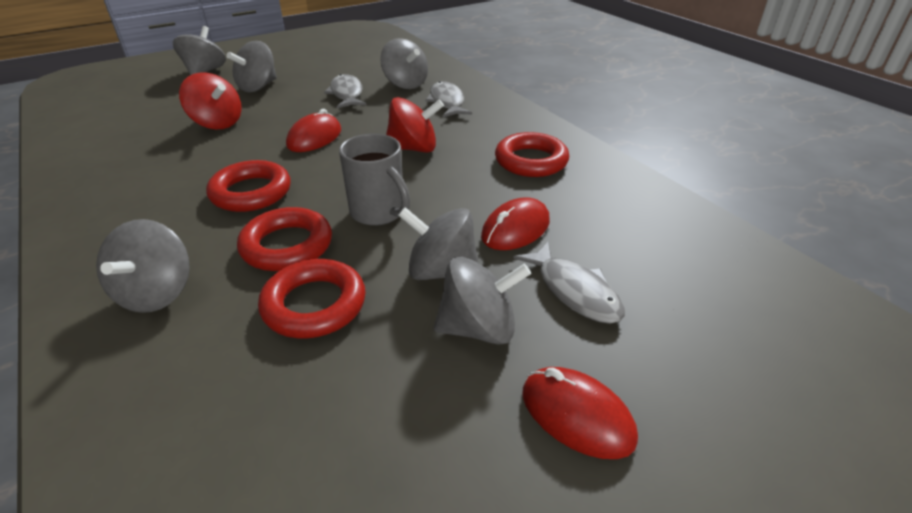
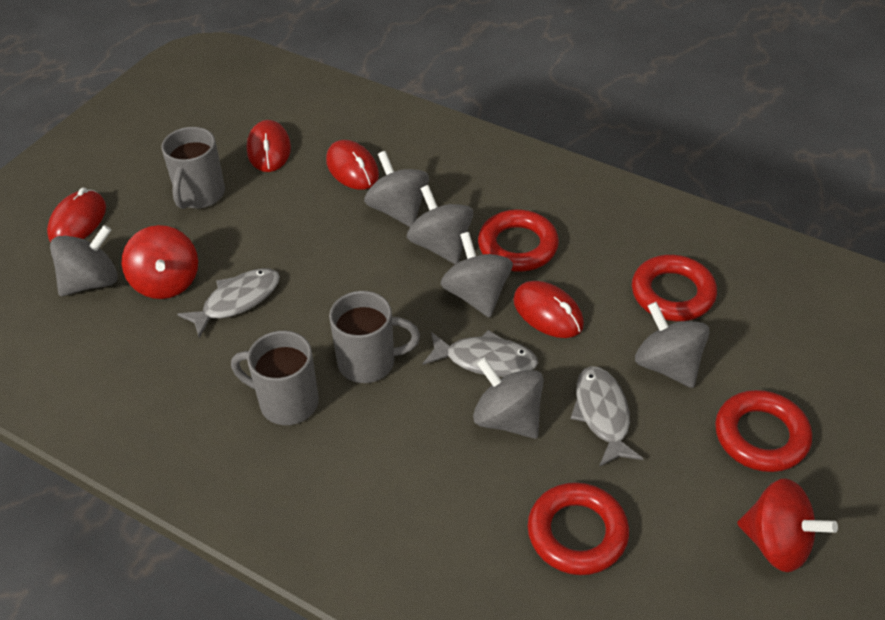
grey mug: 1 -> 3
red mouse: 3 -> 4

